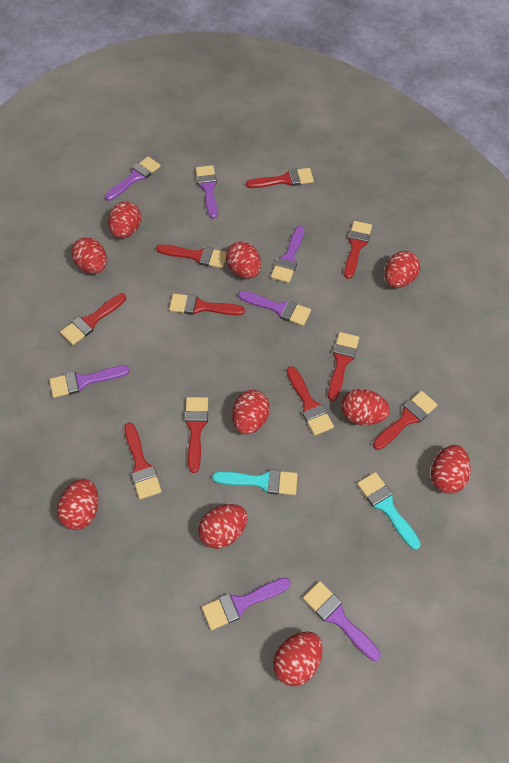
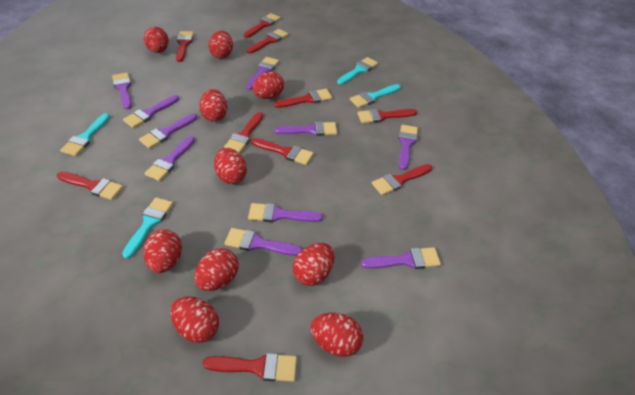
purple brush: 7 -> 10
turquoise brush: 2 -> 4

